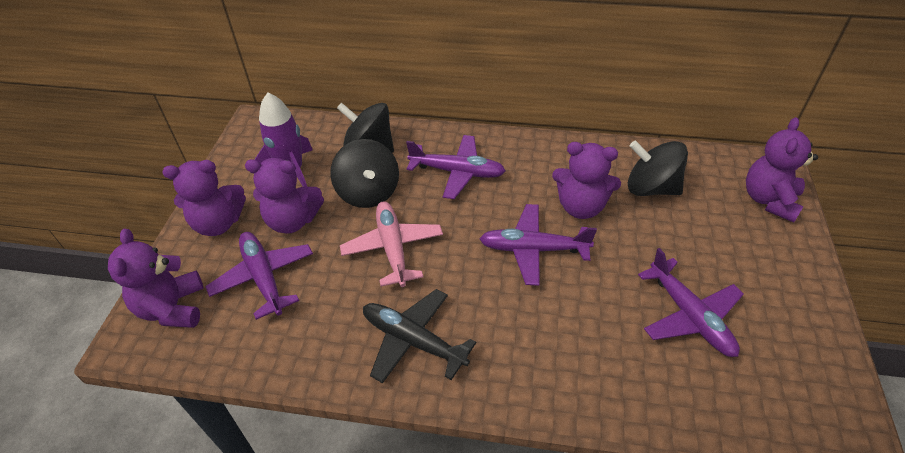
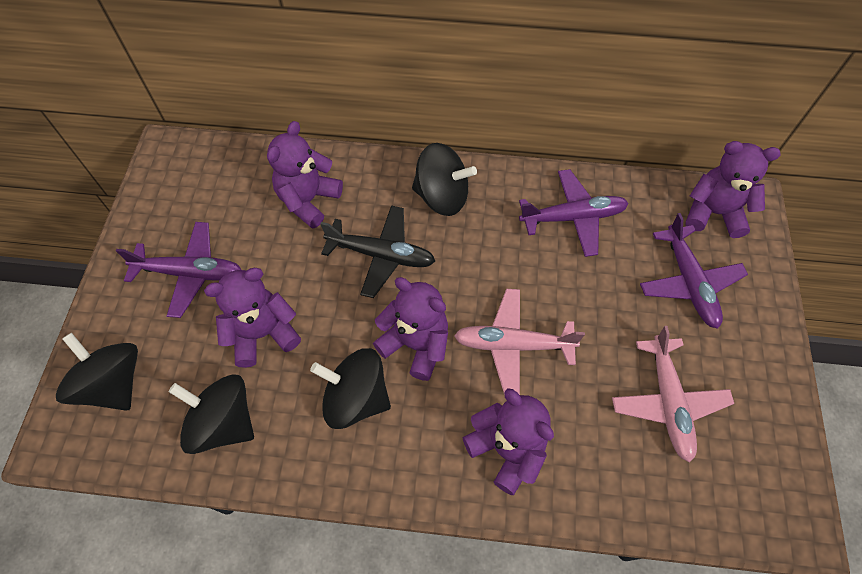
black spinning top: 3 -> 4
pink plane: 1 -> 2
purple plane: 4 -> 3
purple rocket: 1 -> 0

